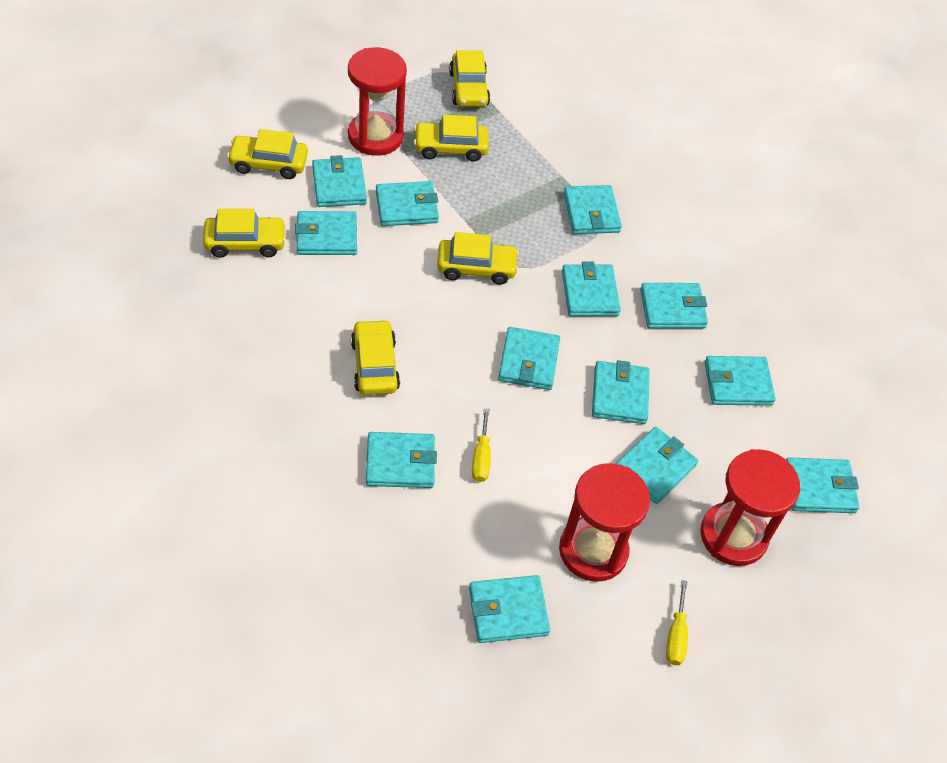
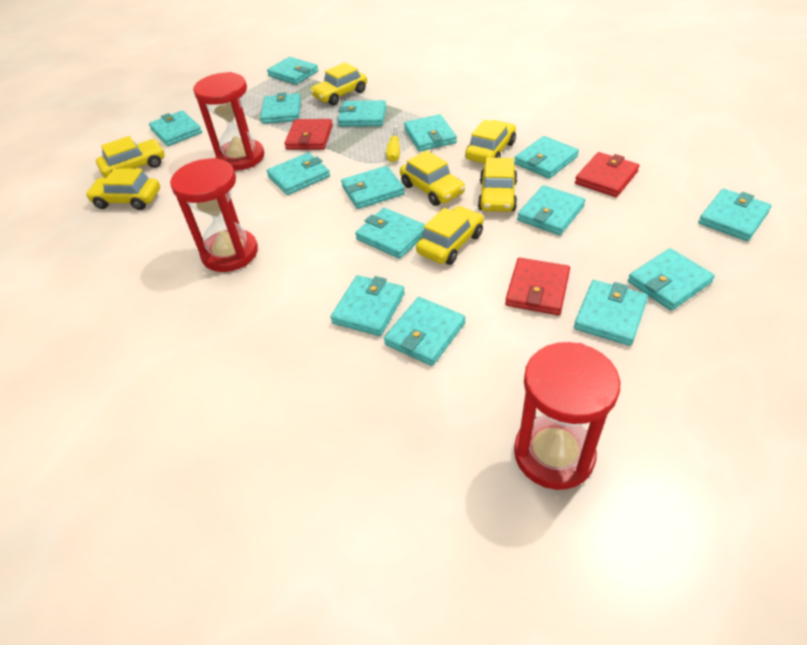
red wallet: 0 -> 3
turquoise wallet: 13 -> 15
yellow car: 6 -> 7
yellow screwdriver: 2 -> 1

